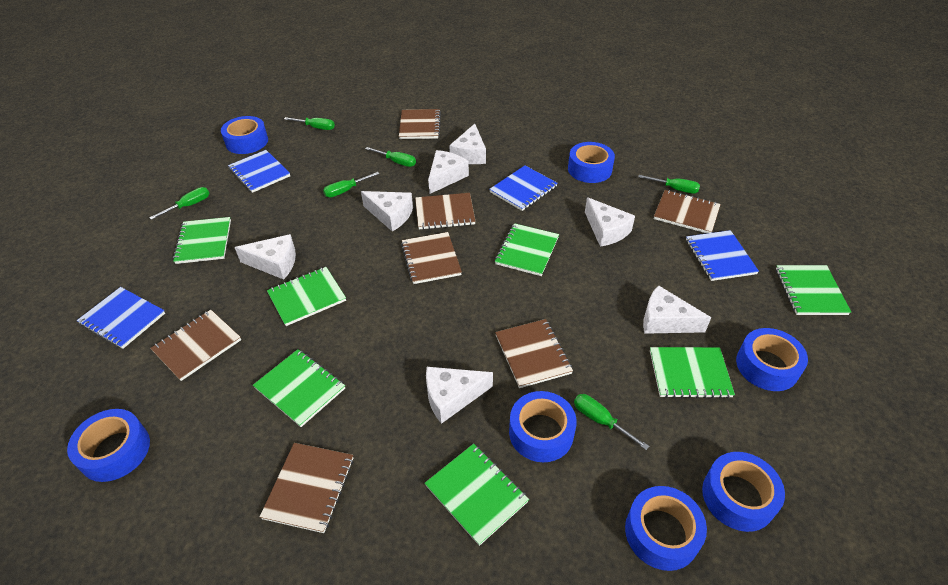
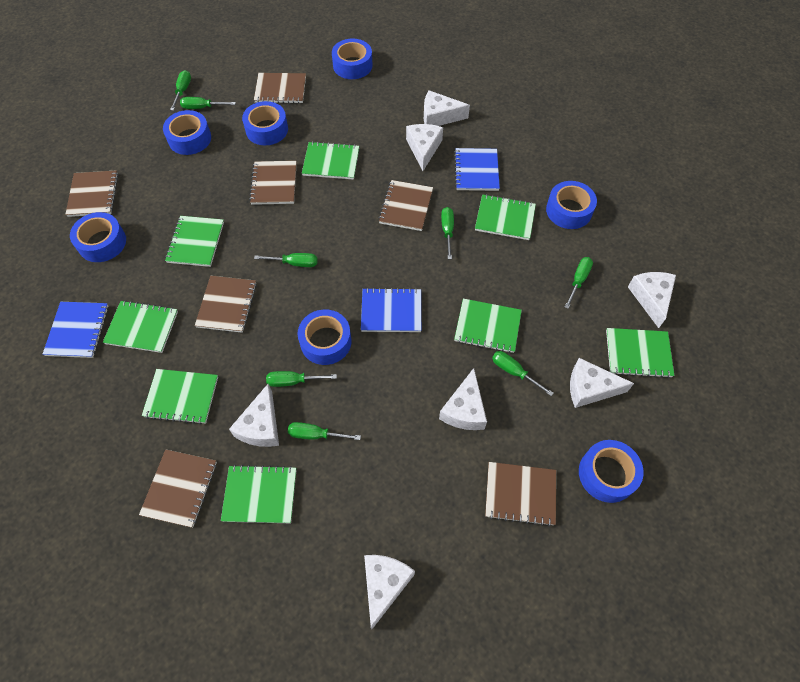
blue notebook: 4 -> 3
green notebook: 7 -> 8
green screwdriver: 6 -> 8

